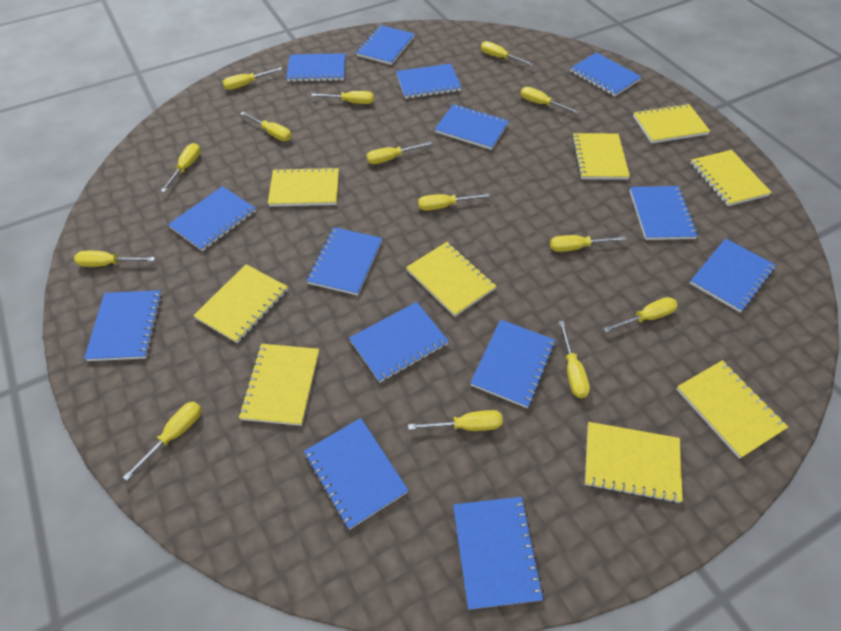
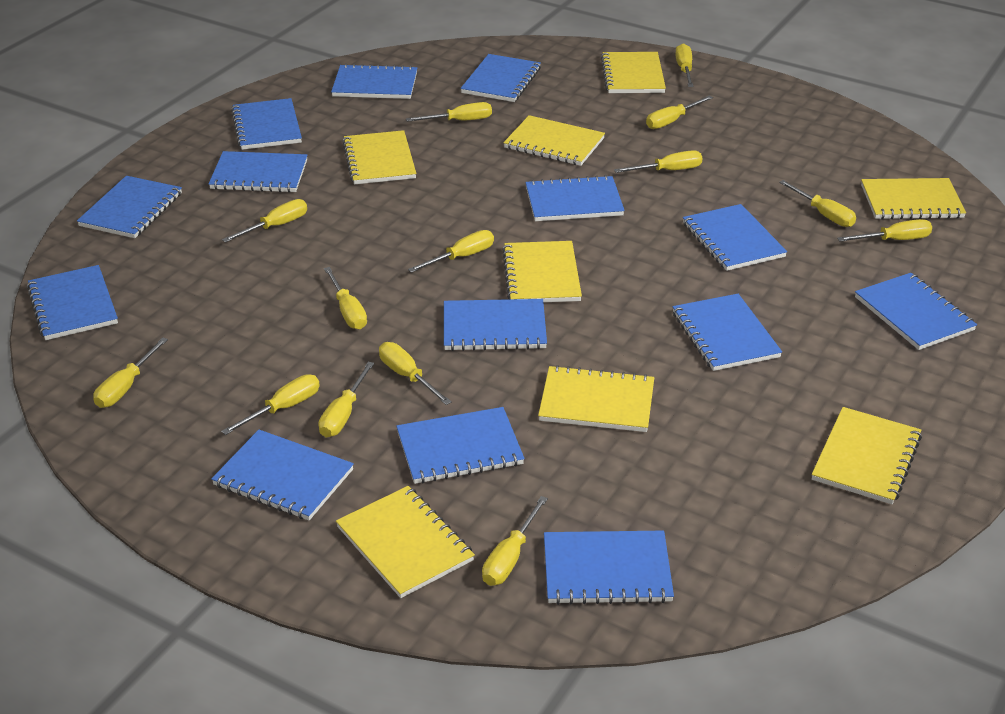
yellow notebook: 9 -> 8

